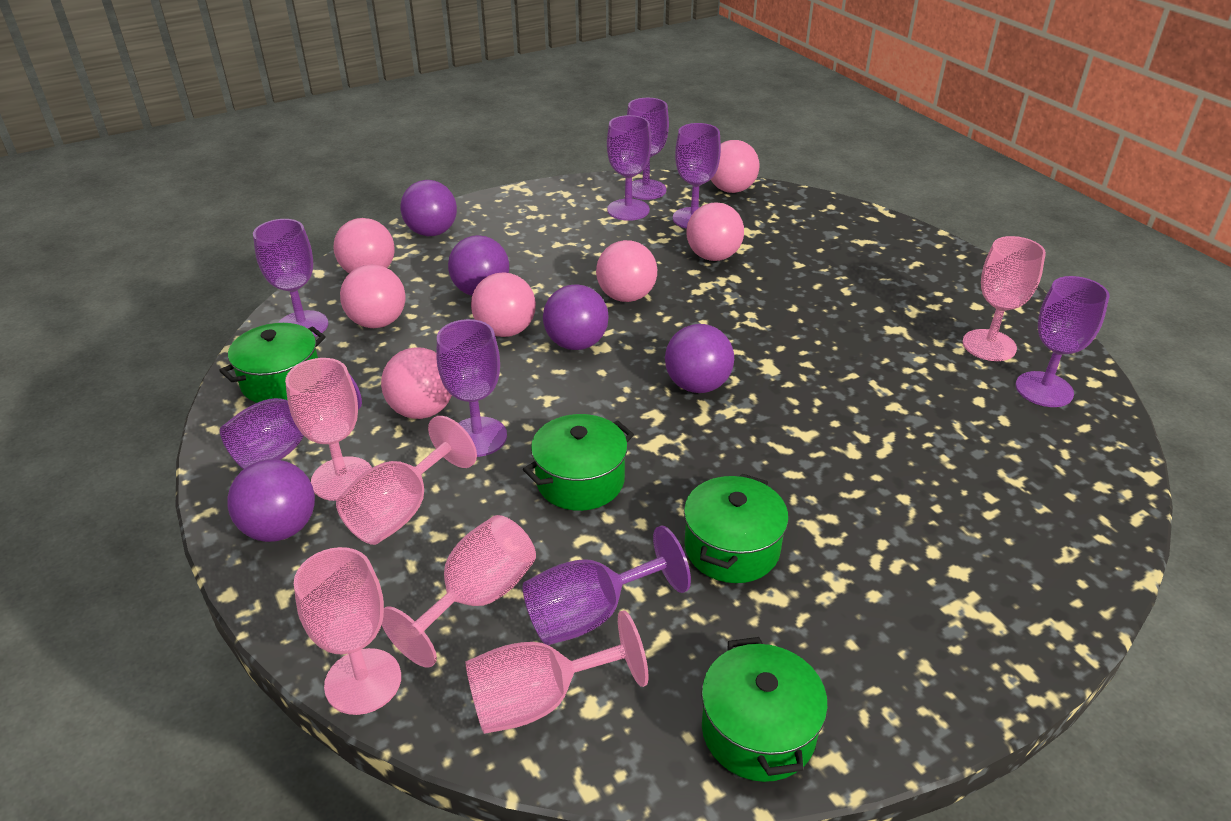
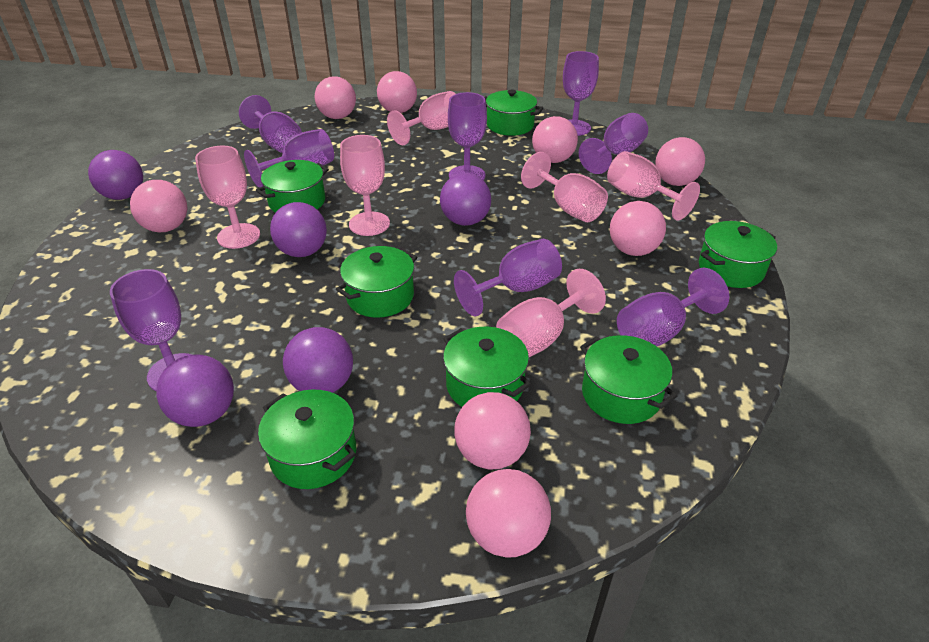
green pot: 4 -> 7
pink ball: 7 -> 8

